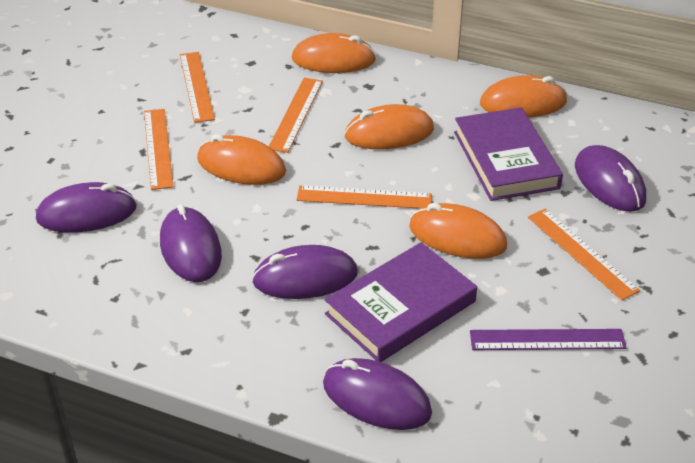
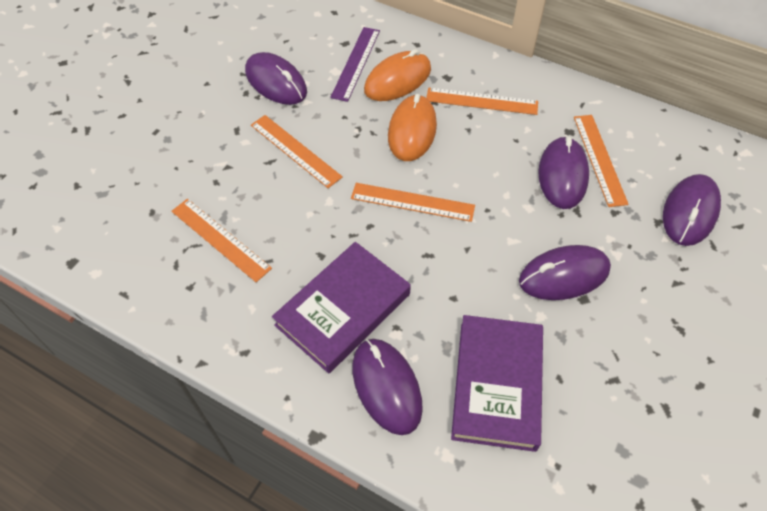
orange mouse: 5 -> 2

